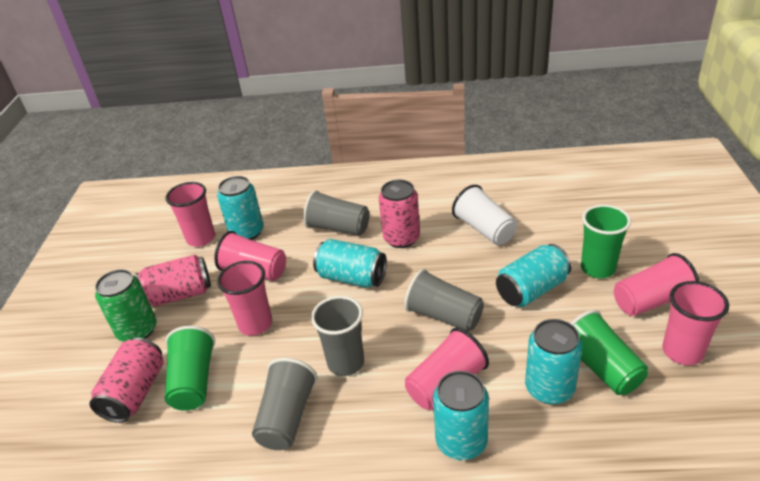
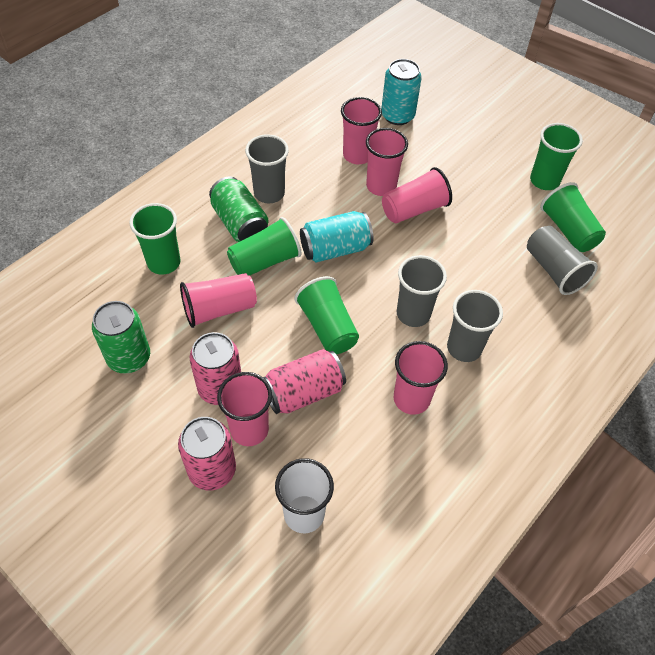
green can: 1 -> 2
green cup: 3 -> 5
turquoise can: 5 -> 2

